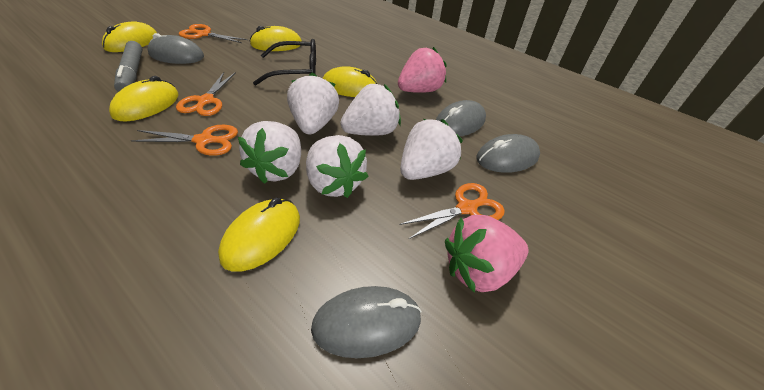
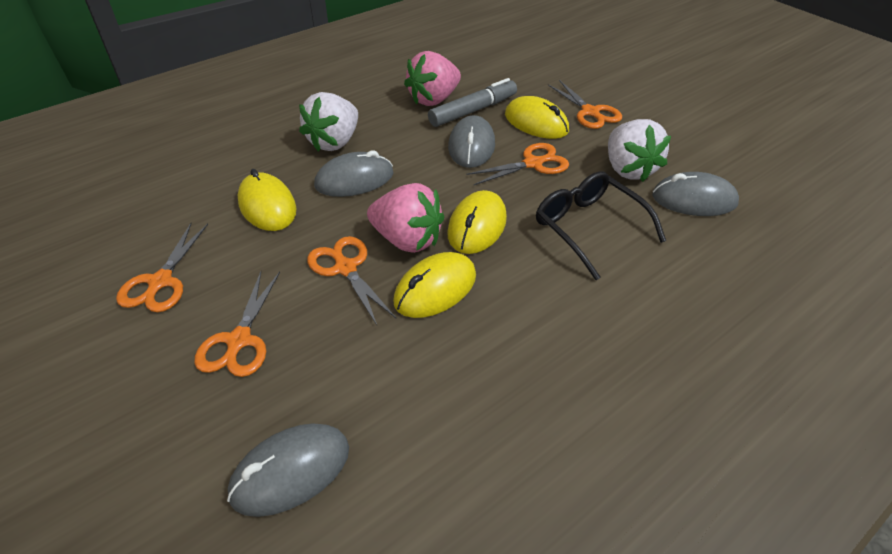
orange scissors: 4 -> 5
white strawberry: 5 -> 2
yellow mouse: 5 -> 4

